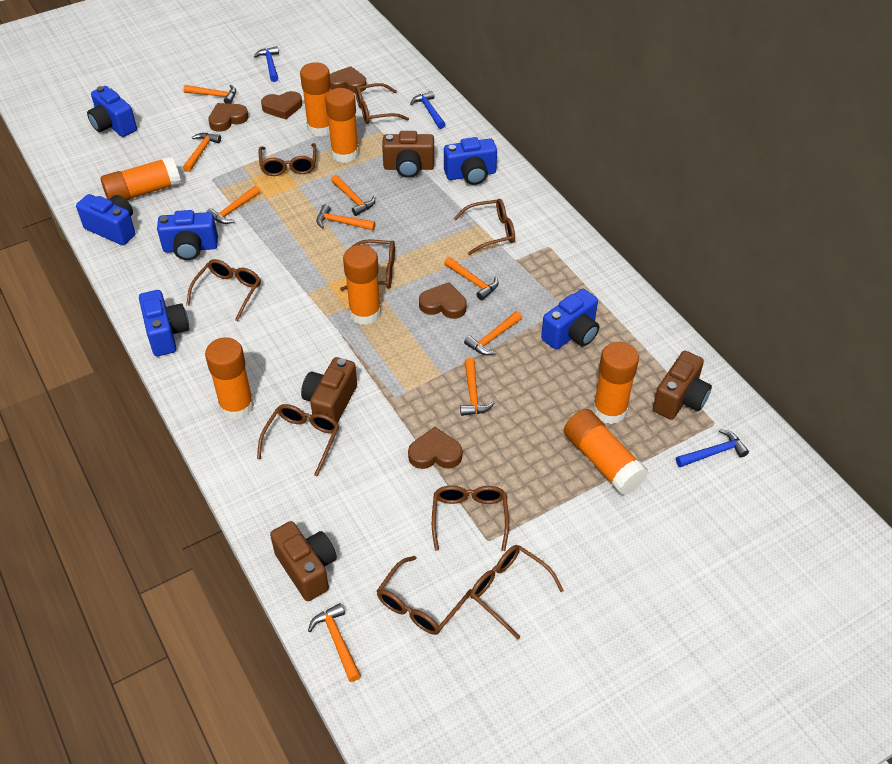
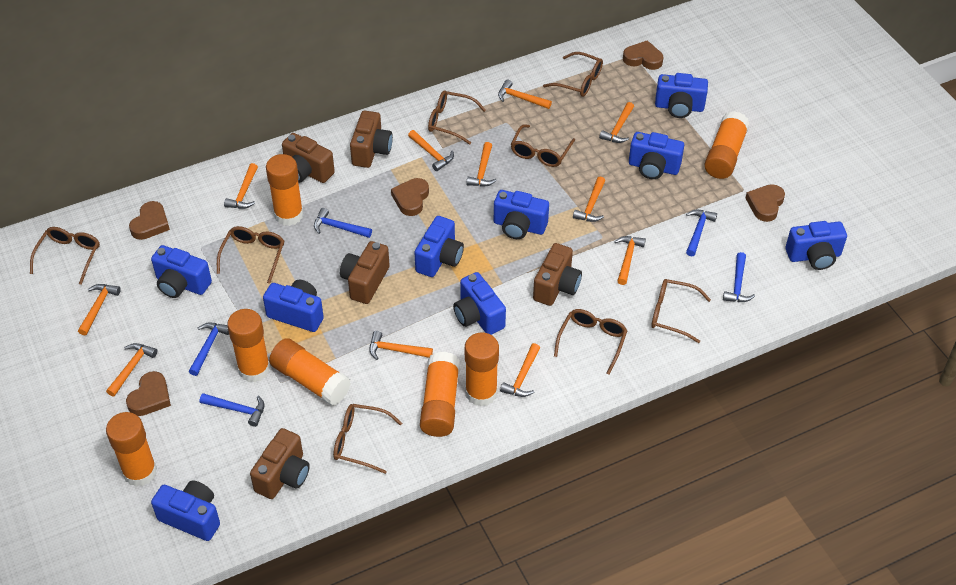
blue camera: 6 -> 9
blue hammer: 3 -> 5
brown camera: 4 -> 5
brown glasses: 9 -> 8
orange hammer: 9 -> 11

